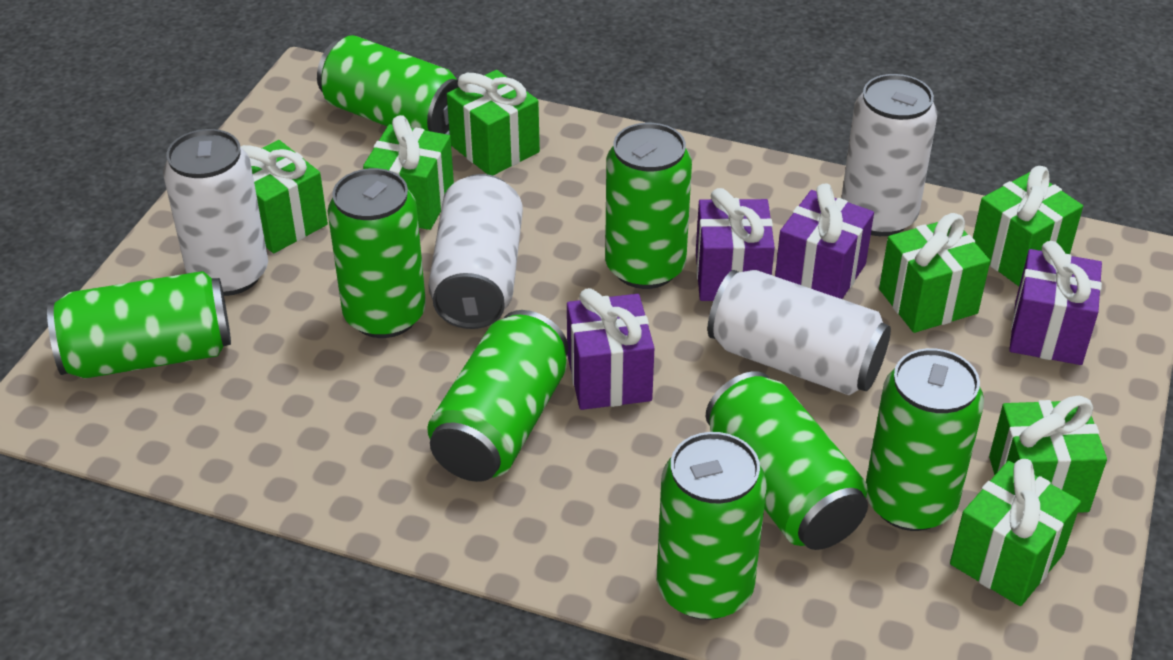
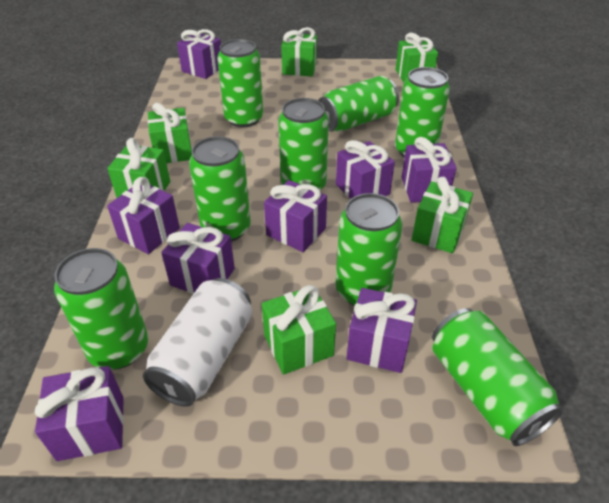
green gift: 7 -> 6
purple gift: 4 -> 8
white can: 4 -> 1

